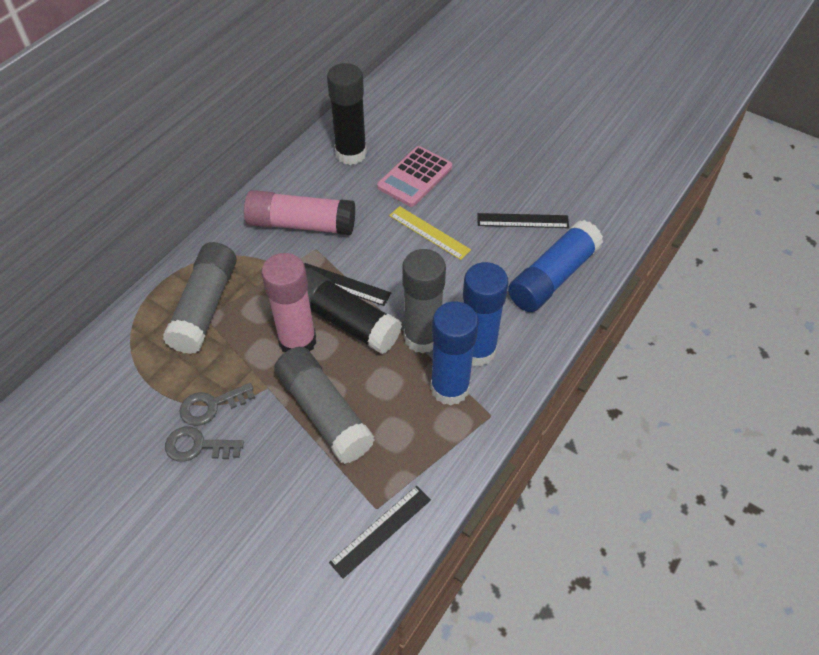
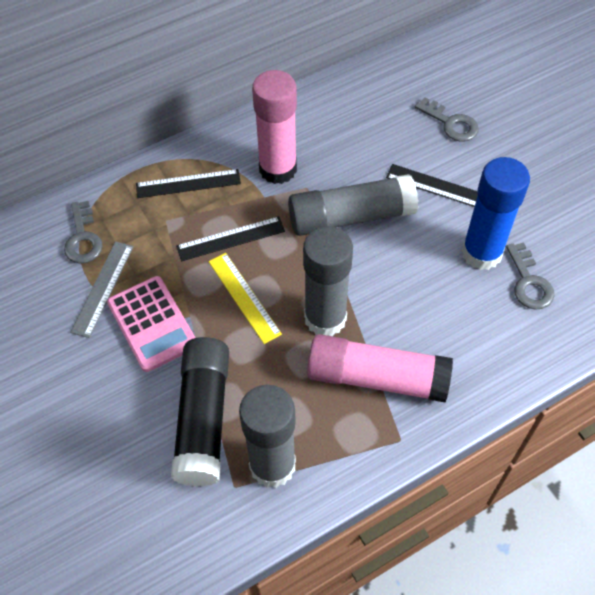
black glue stick: 2 -> 1
blue glue stick: 3 -> 1
grey key: 2 -> 3
grey ruler: 0 -> 1

